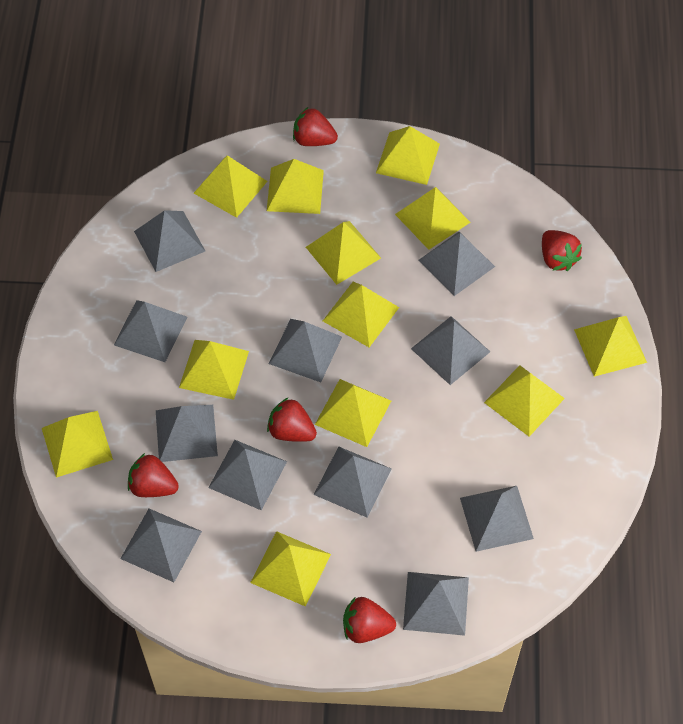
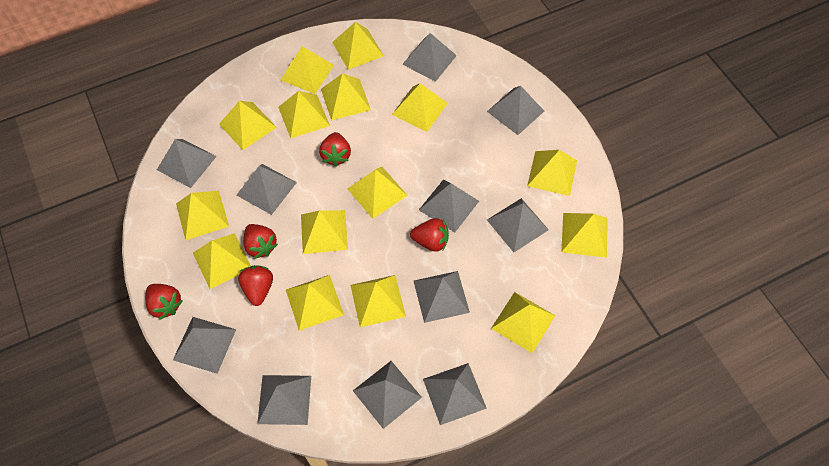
yellow pyramid: 12 -> 15

